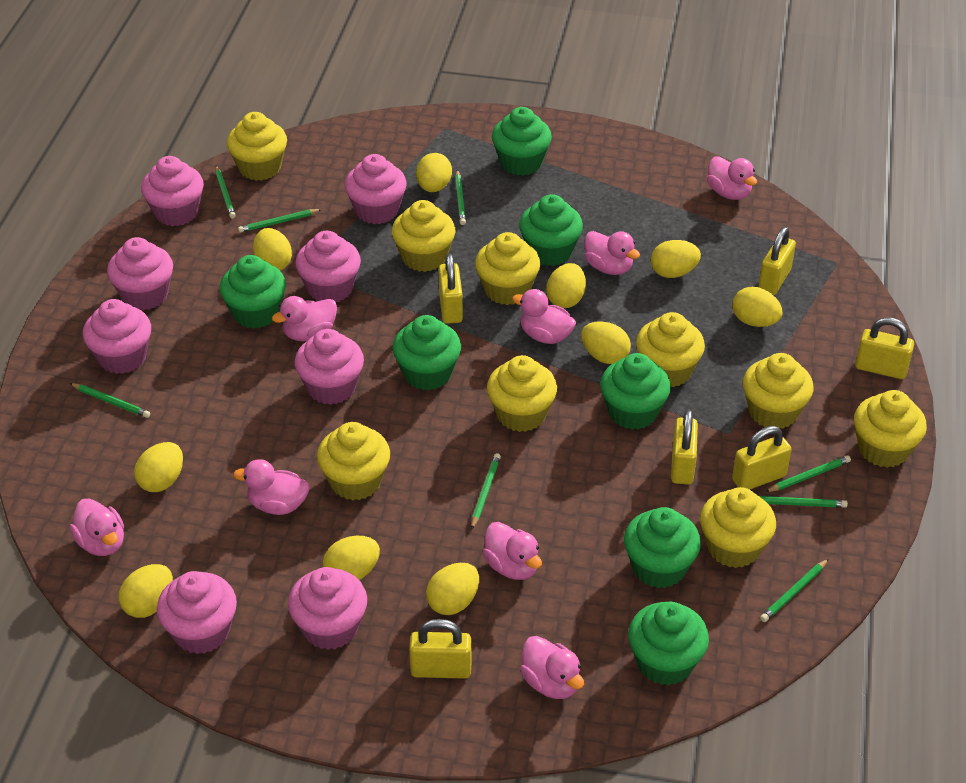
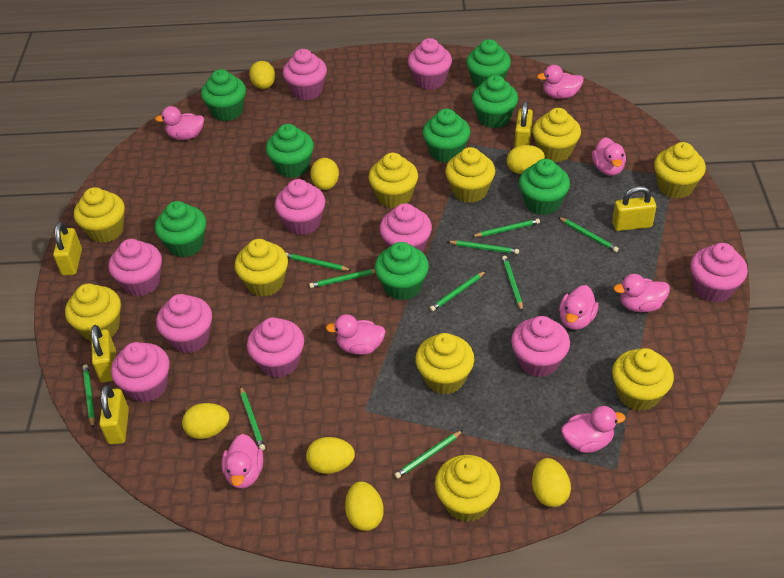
green cupcake: 7 -> 8
green pencil: 8 -> 10
pink cupcake: 8 -> 10
yellow cupcake: 9 -> 10
yellow egg: 10 -> 7
yellow padlock: 6 -> 5

